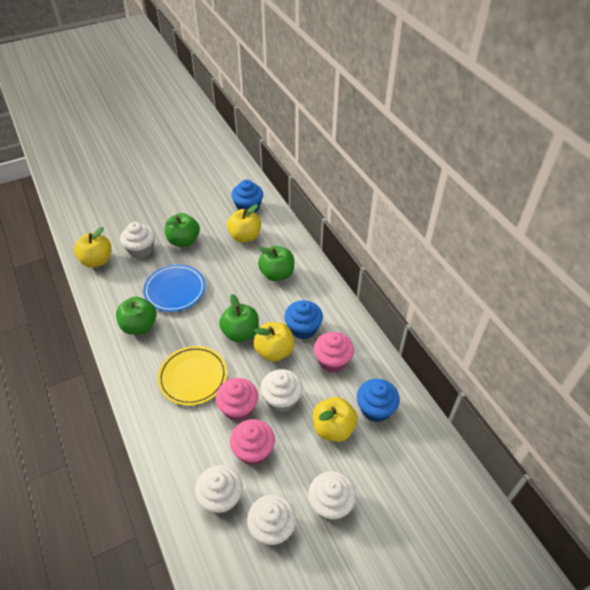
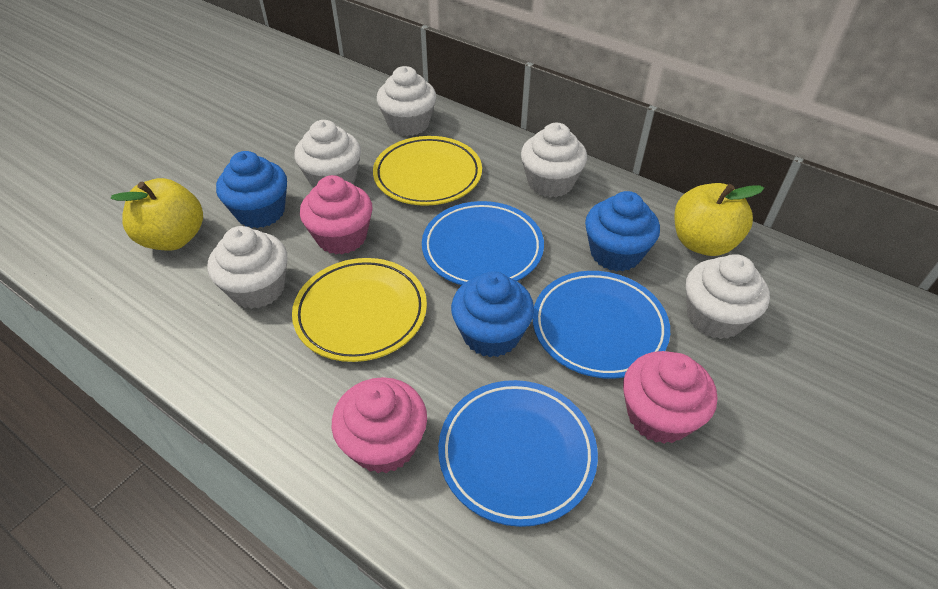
blue plate: 1 -> 3
green apple: 4 -> 0
yellow apple: 4 -> 2
yellow plate: 1 -> 2

